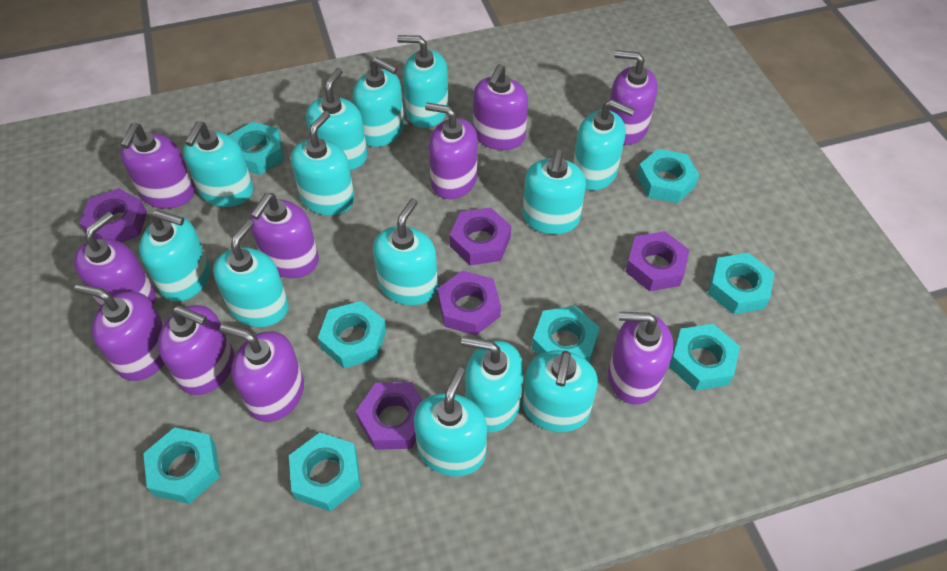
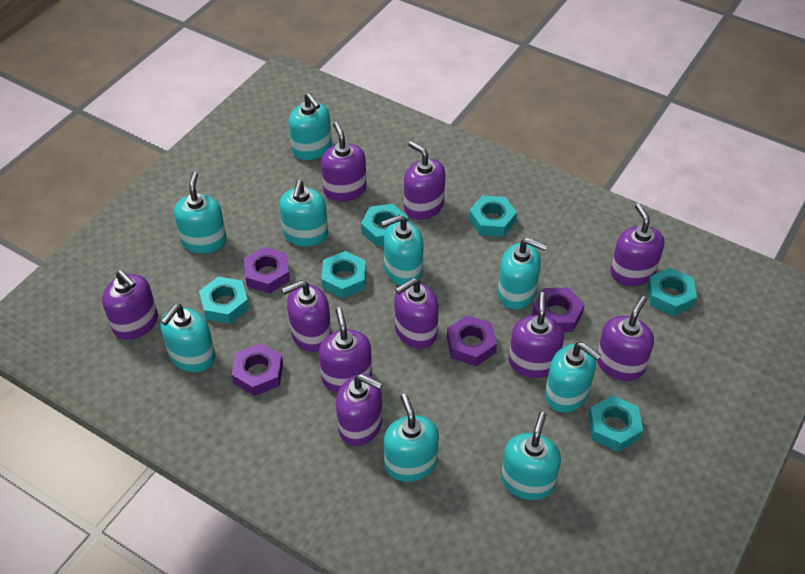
purple nut: 5 -> 4
turquoise nut: 8 -> 6
turquoise soap dispenser: 13 -> 9

